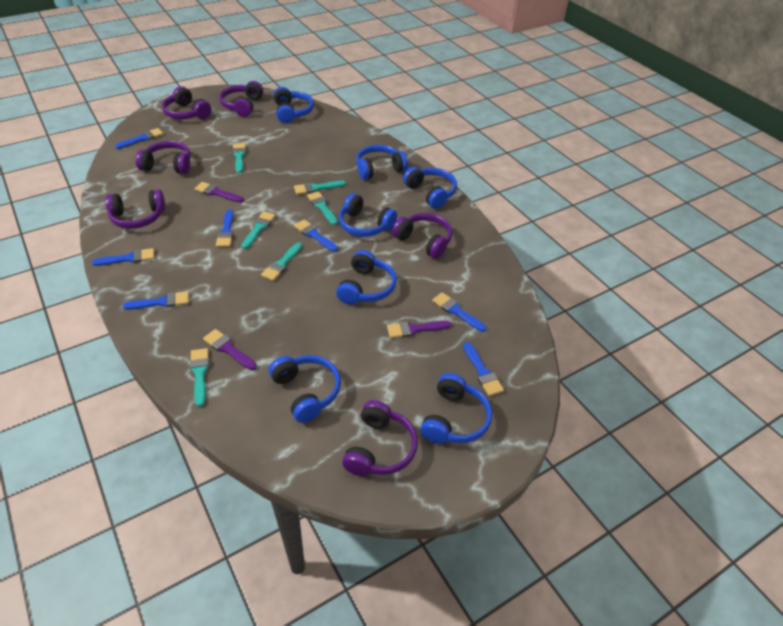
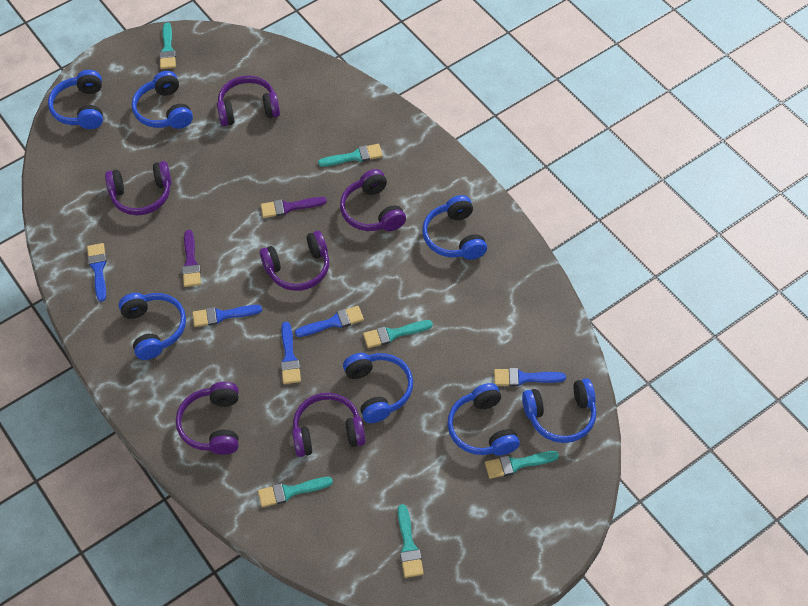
blue brush: 7 -> 5
purple brush: 3 -> 2

